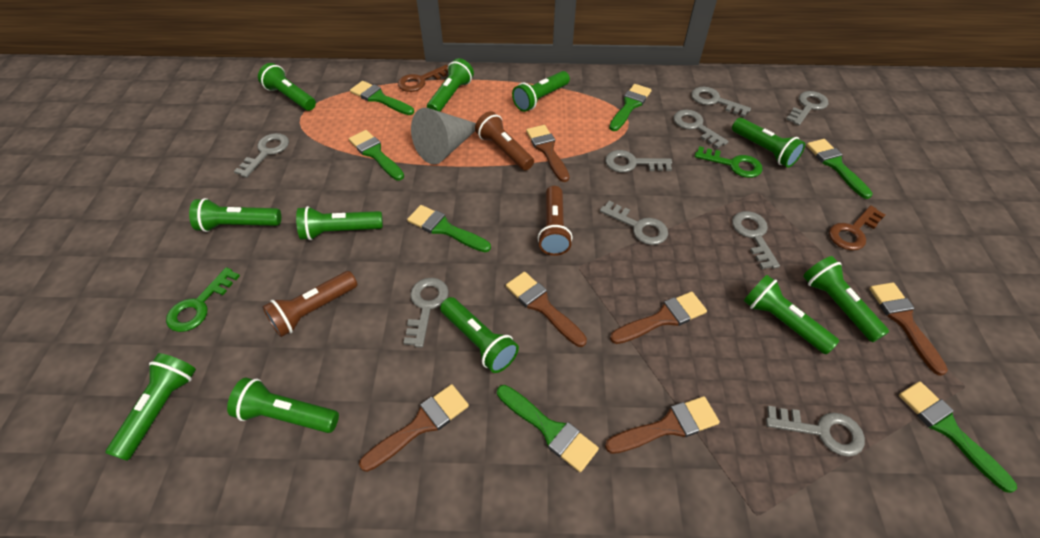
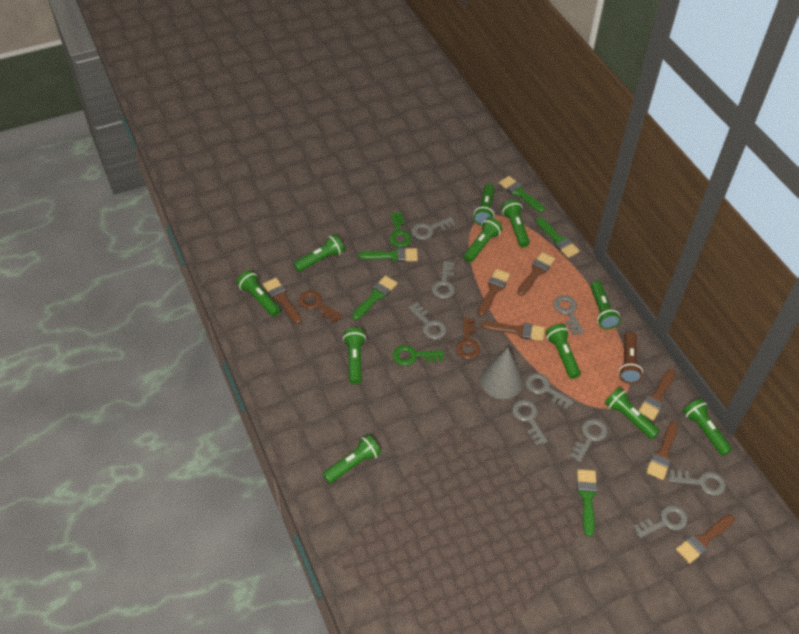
brown brush: 6 -> 7
brown flashlight: 3 -> 1
green brush: 7 -> 5

